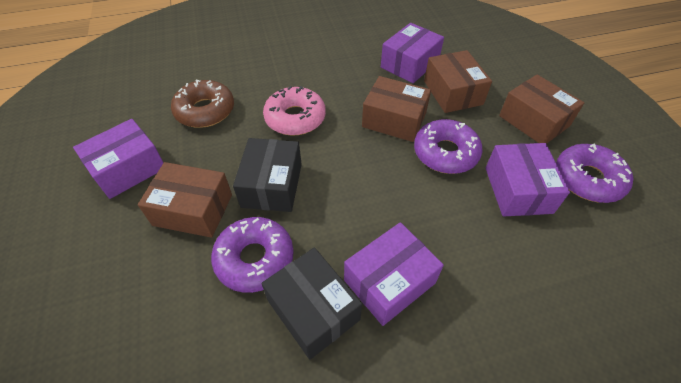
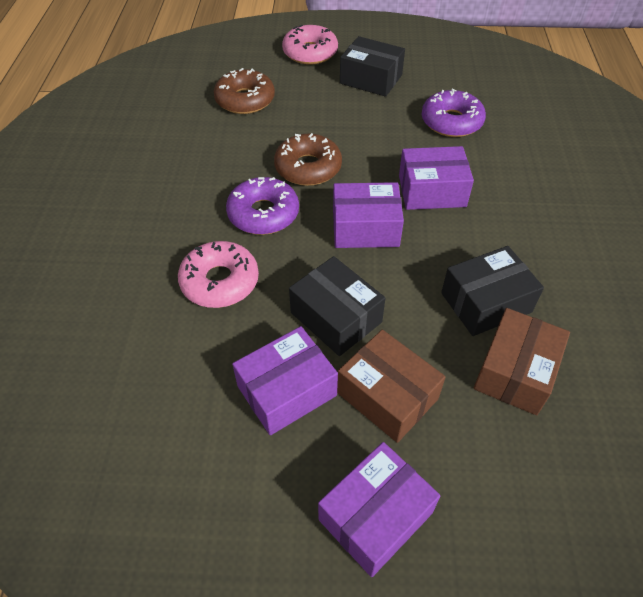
black box: 2 -> 3
brown box: 4 -> 2
brown donut: 1 -> 2
pink donut: 1 -> 2
purple donut: 3 -> 2

